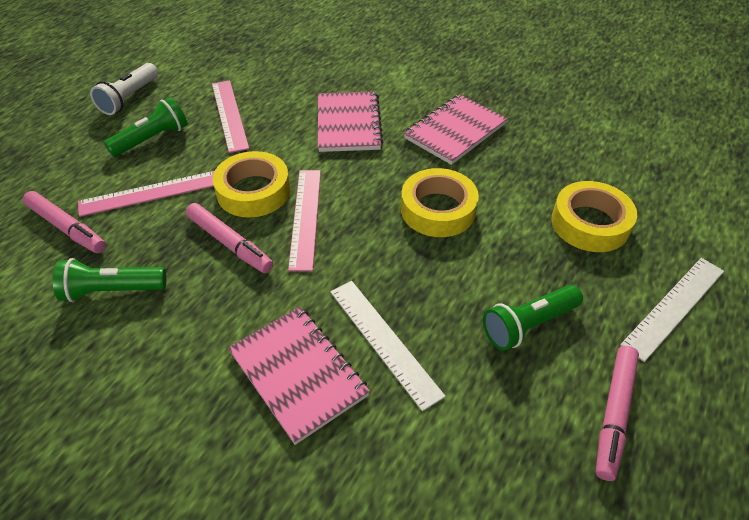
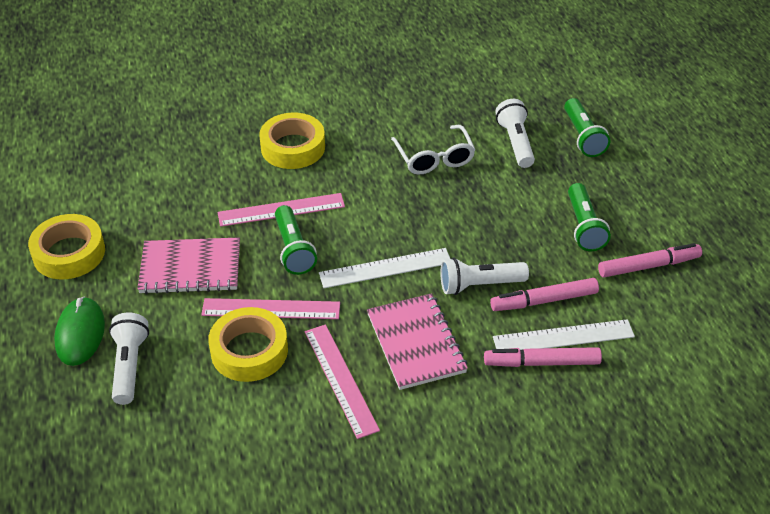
green mouse: 0 -> 1
pink notebook: 3 -> 2
white flashlight: 1 -> 3
white glasses: 0 -> 1

